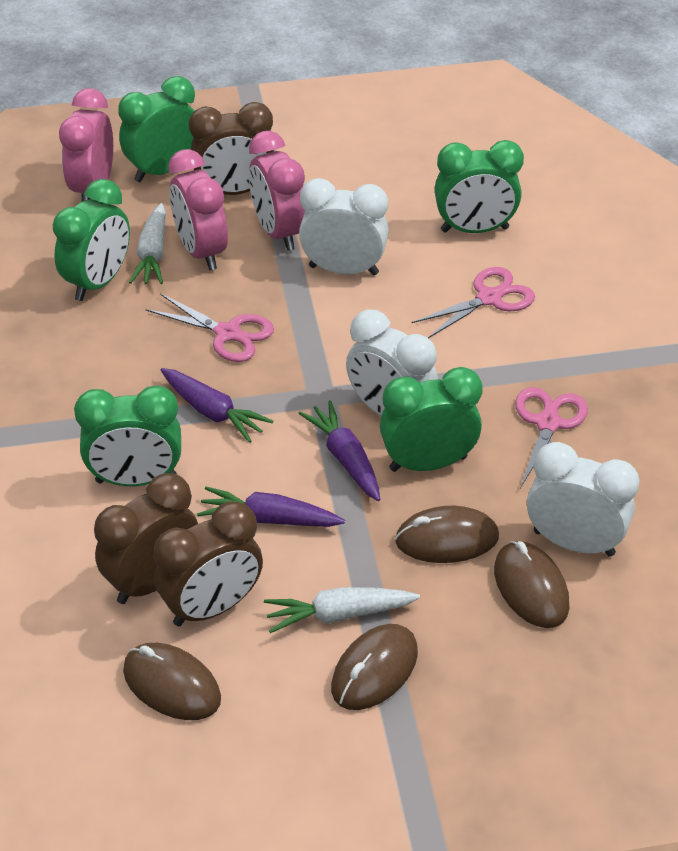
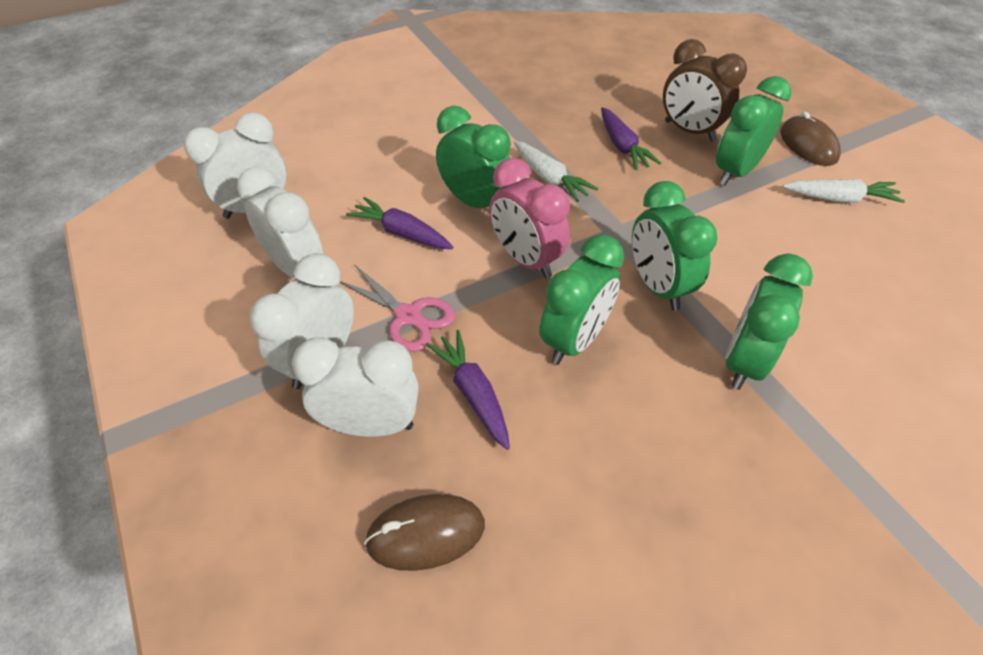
brown clock: 3 -> 1
brown mouse: 4 -> 2
pink clock: 3 -> 1
pink scissors: 3 -> 1
white clock: 3 -> 4

